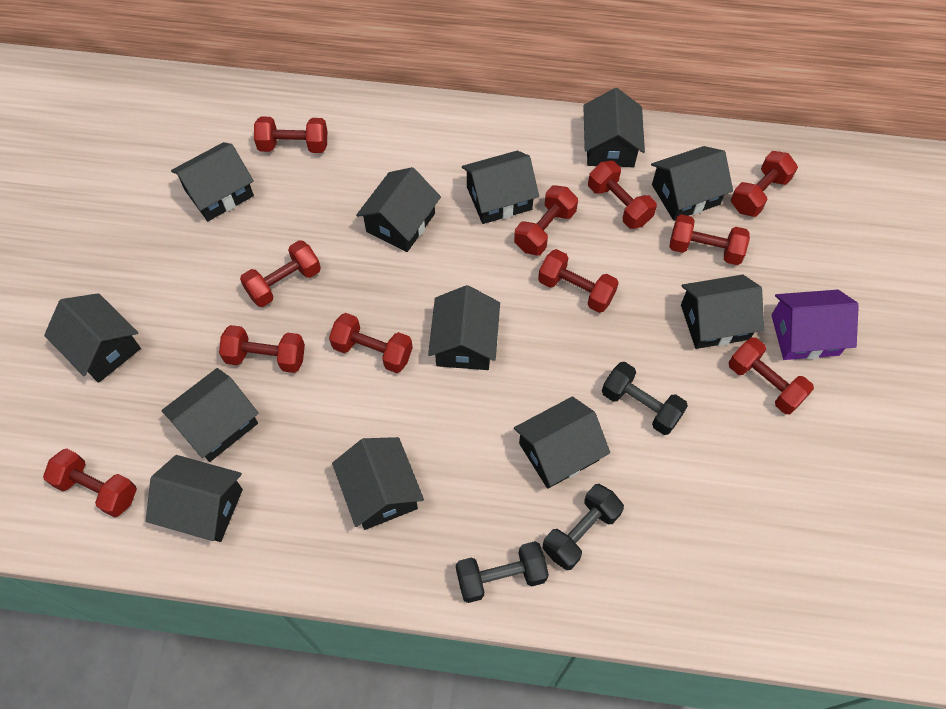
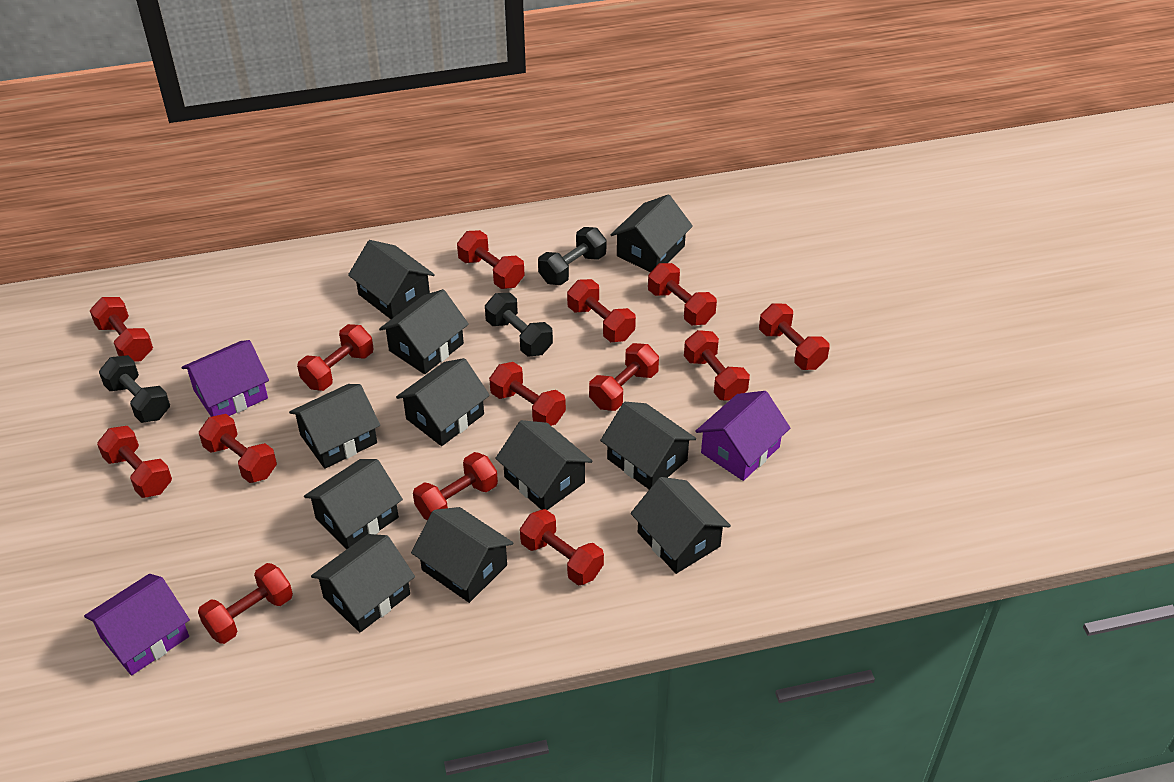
black house: 12 -> 11
purple house: 1 -> 3
red dumbbell: 11 -> 14

